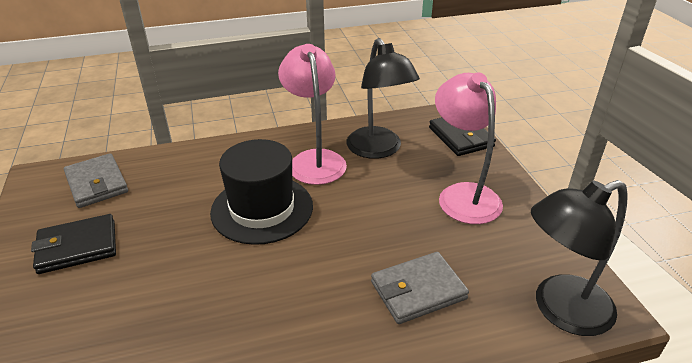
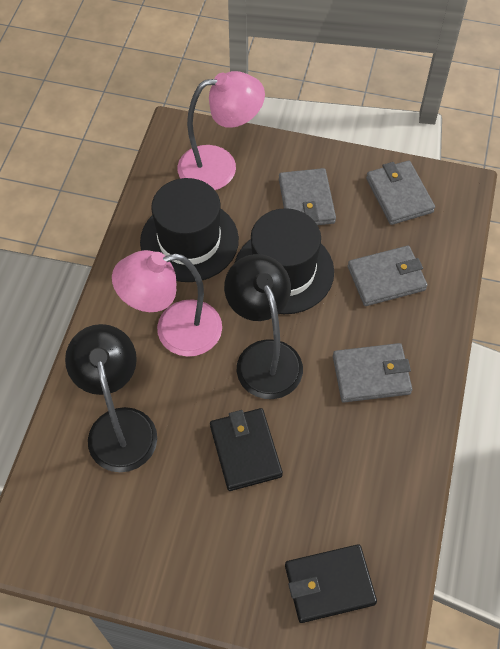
black hat: 1 -> 2
grey wallet: 2 -> 4

